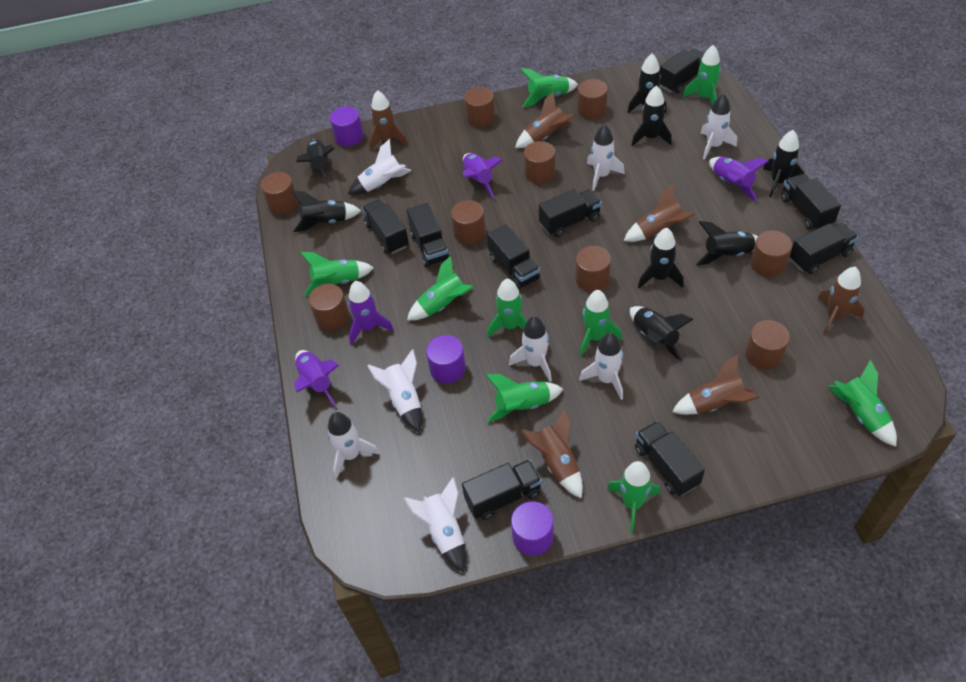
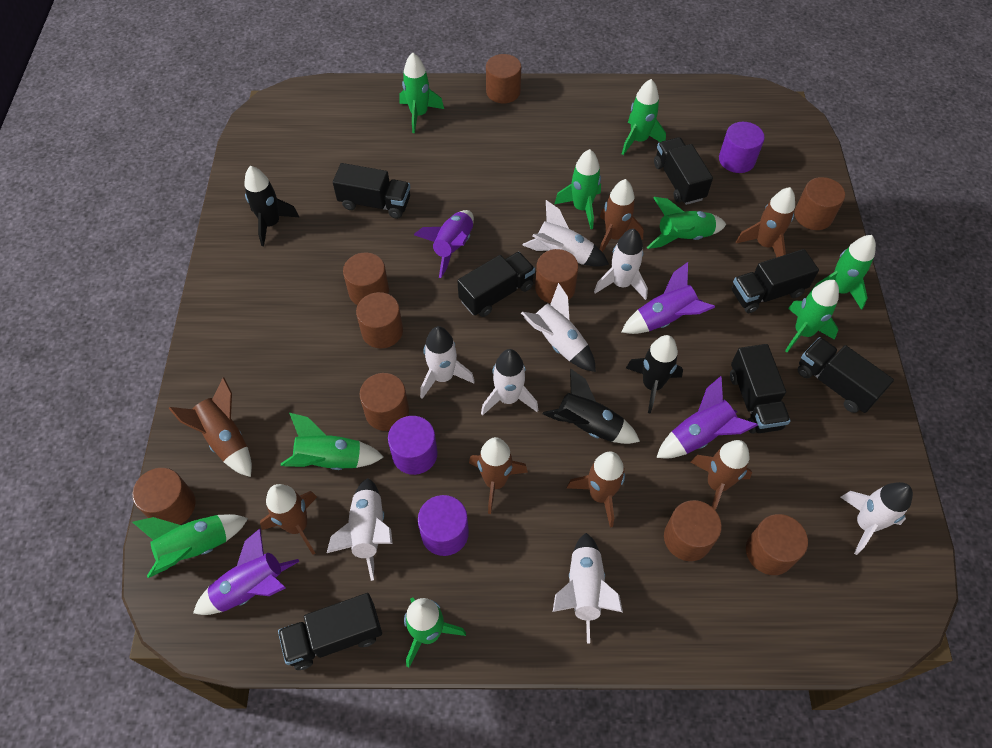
black rocket: 8 -> 3
black truck: 9 -> 7
brown rocket: 6 -> 7

